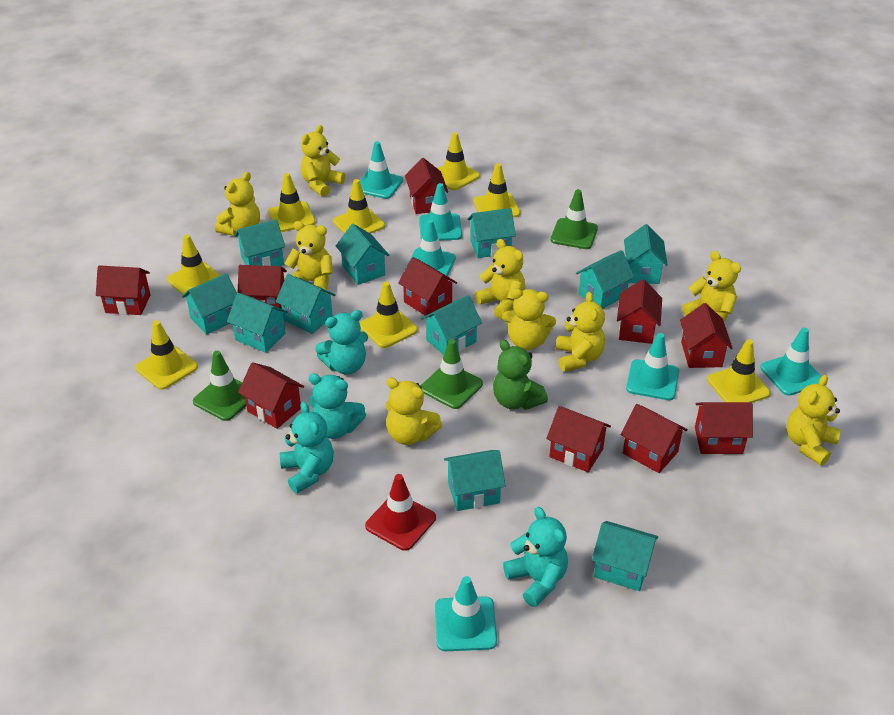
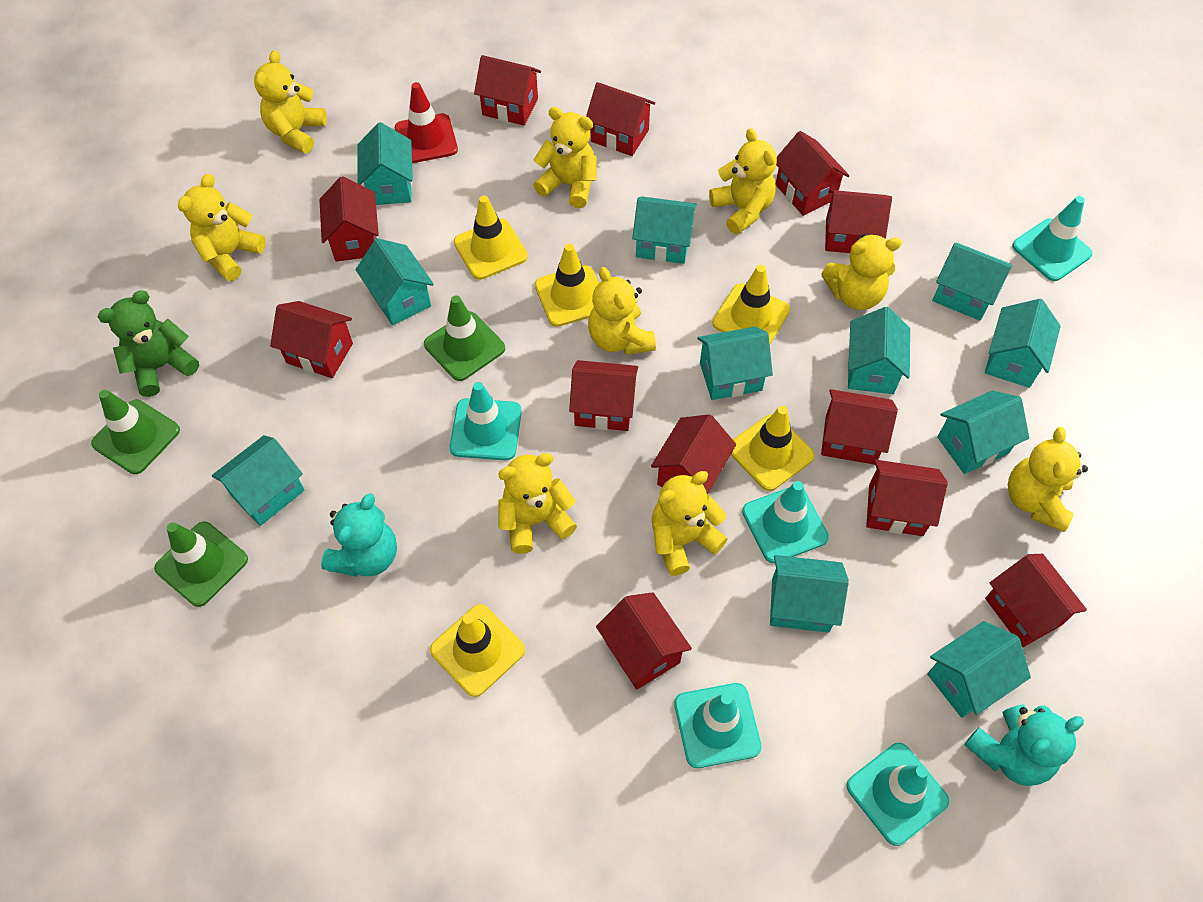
red house: 10 -> 12
turquoise teddy bear: 4 -> 2
turquoise traffic cone: 6 -> 5
yellow traffic cone: 8 -> 5

